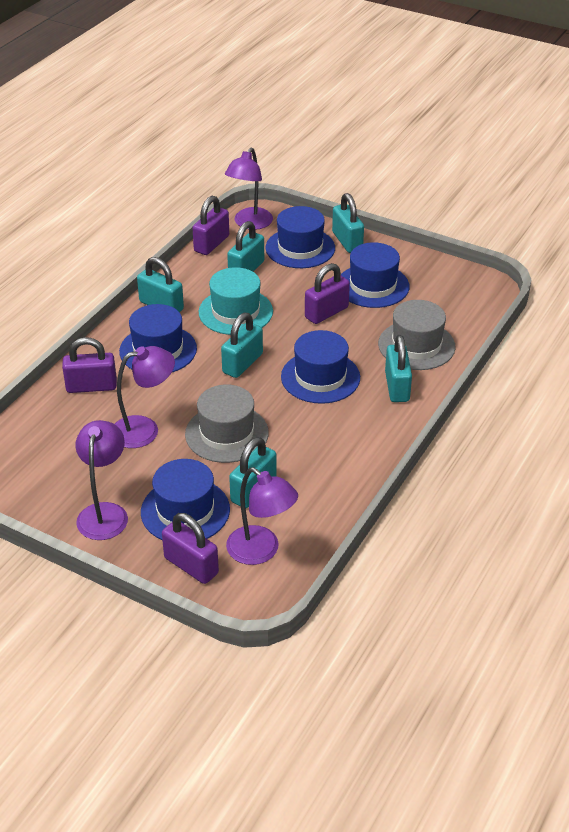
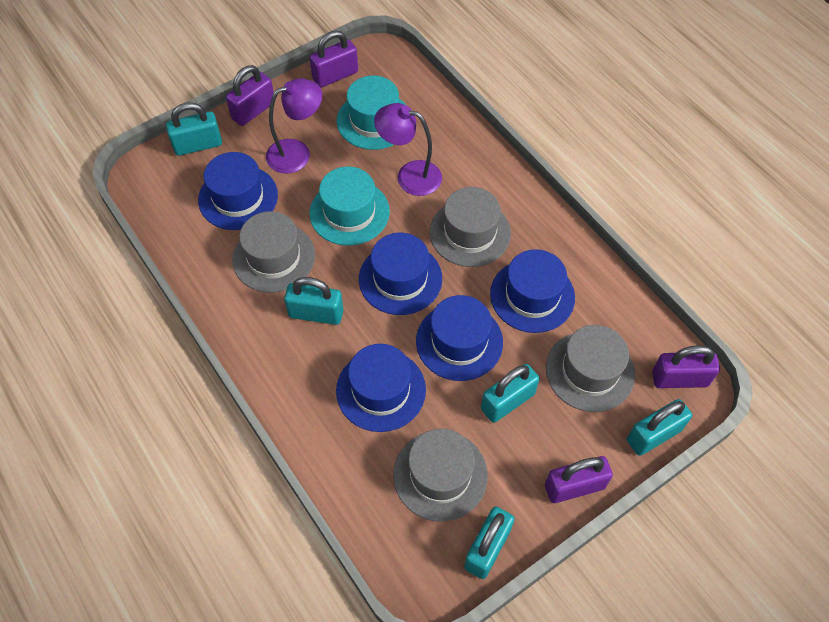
grey hat: 2 -> 4
purple lamp: 4 -> 2
turquoise hat: 1 -> 2
turquoise padlock: 6 -> 5

